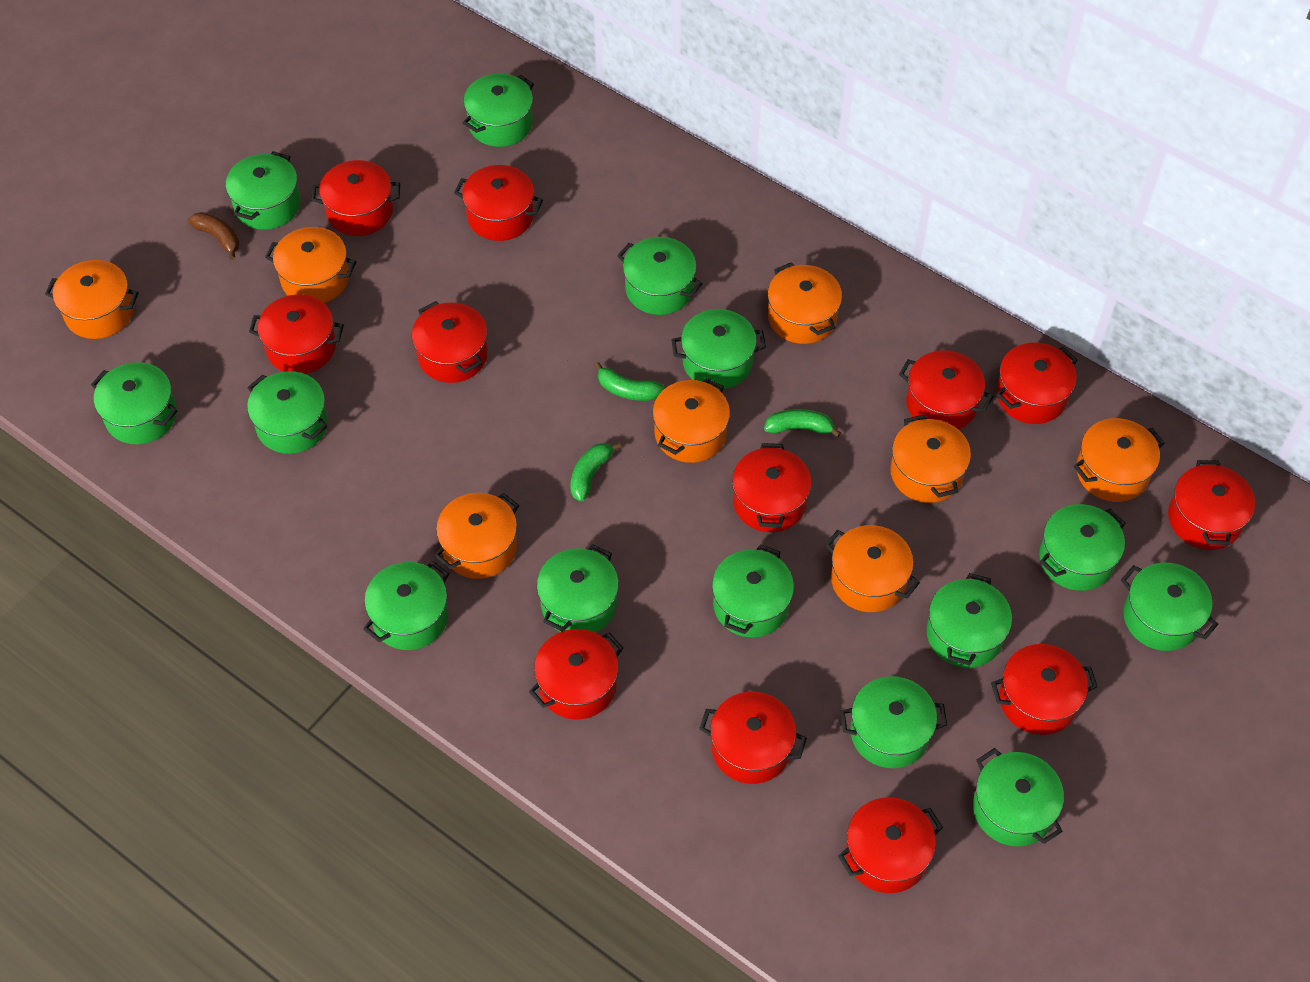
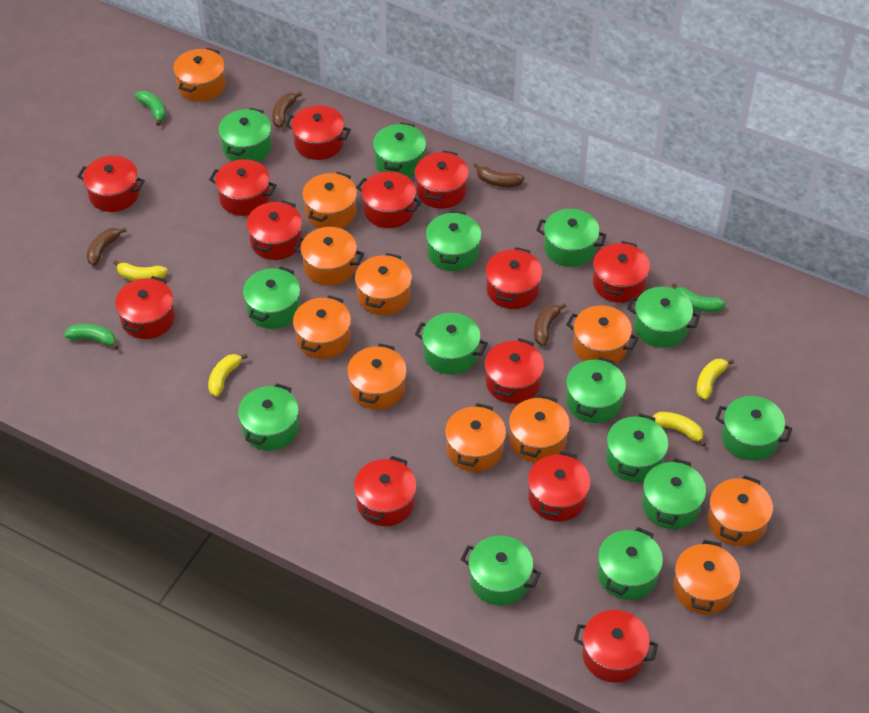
brown banana: 1 -> 4
orange pot: 8 -> 11
red pot: 12 -> 13
yellow banana: 0 -> 4

